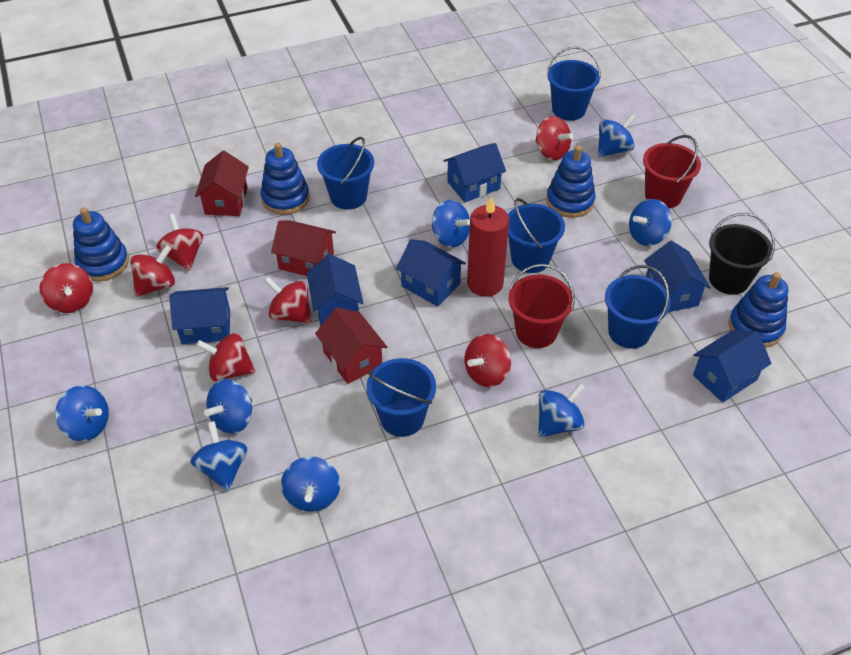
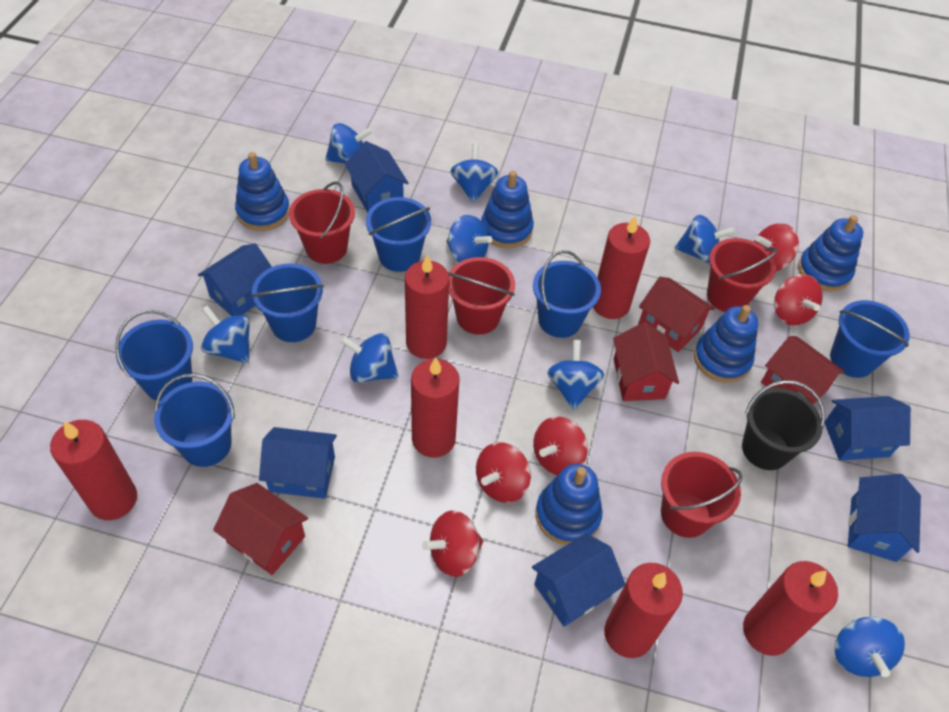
blue bucket: 5 -> 6
blue stacking toy: 4 -> 5
red bucket: 2 -> 4
red candle: 1 -> 6
red house: 3 -> 4
red spinning top: 7 -> 5

